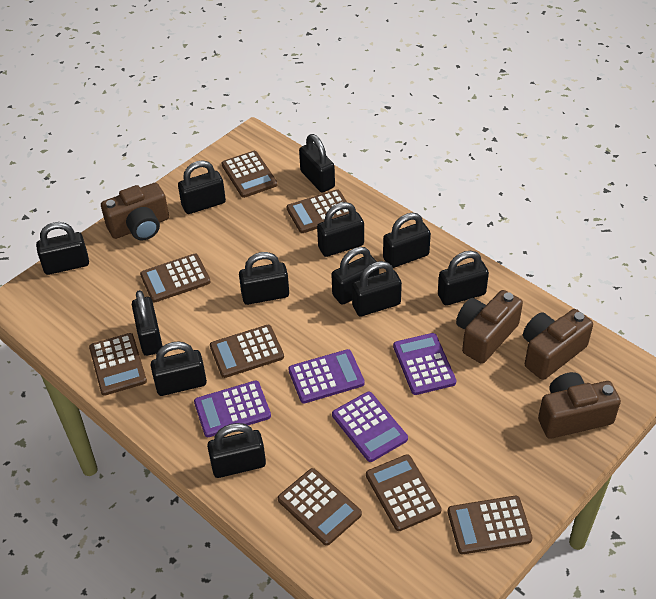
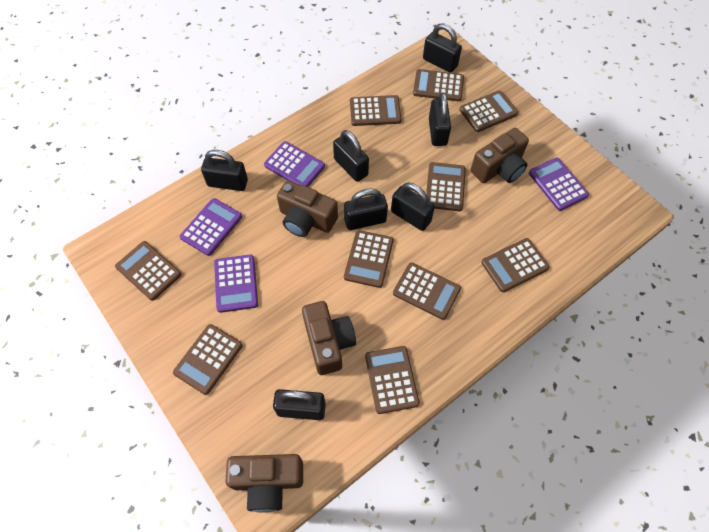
black padlock: 12 -> 7
brown calculator: 8 -> 10

